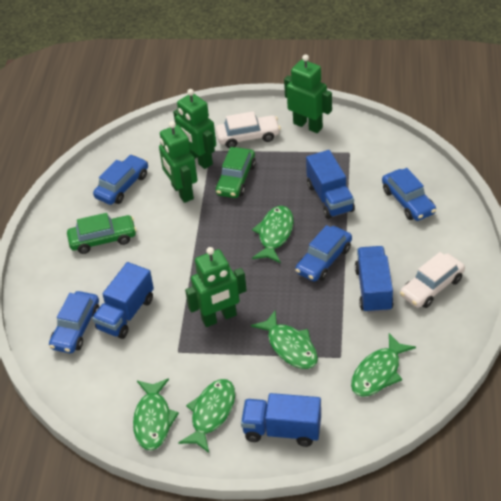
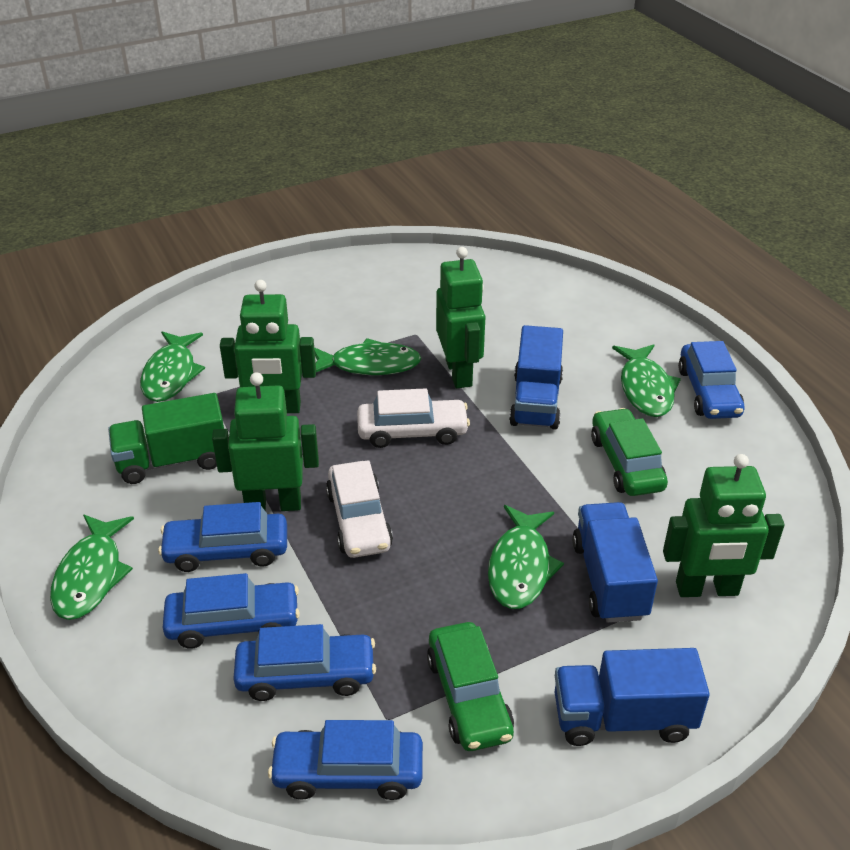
blue car: 4 -> 5
blue truck: 4 -> 3
green truck: 0 -> 1

